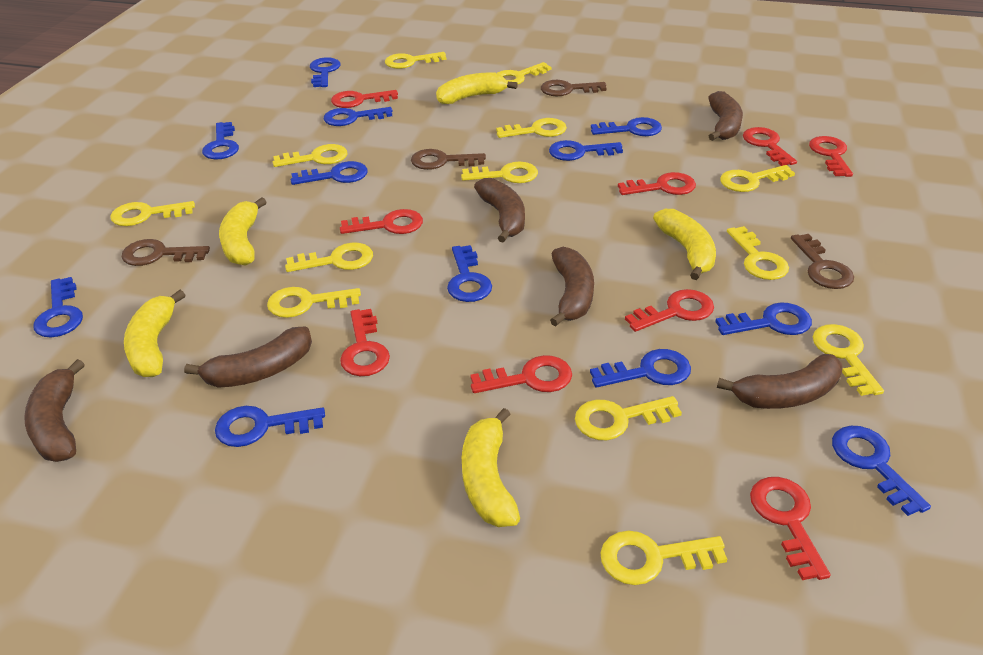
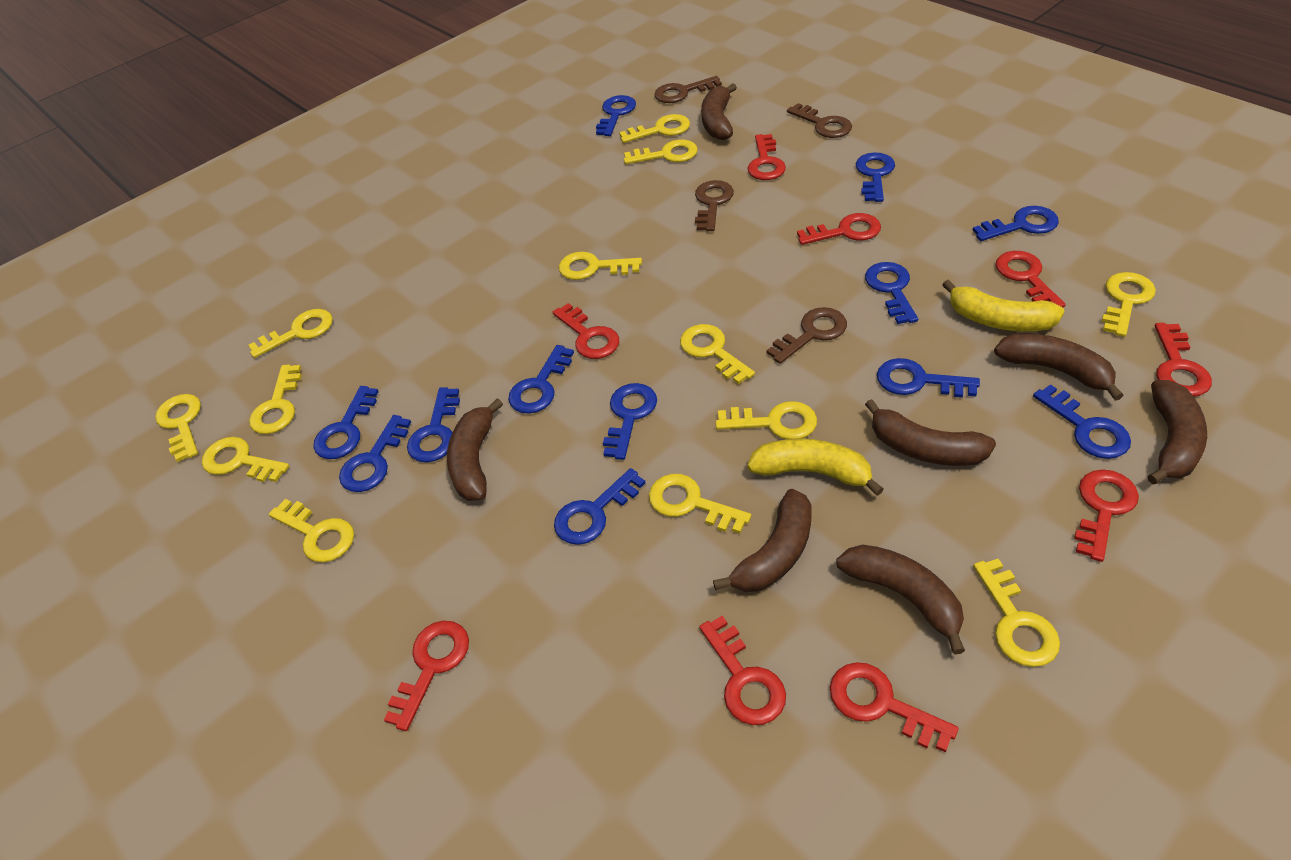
brown banana: 6 -> 7
yellow banana: 5 -> 2

